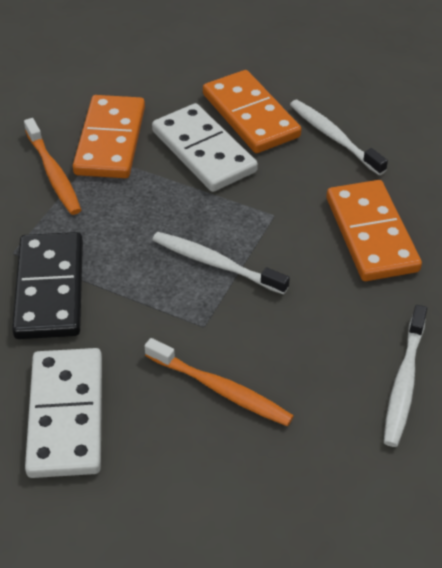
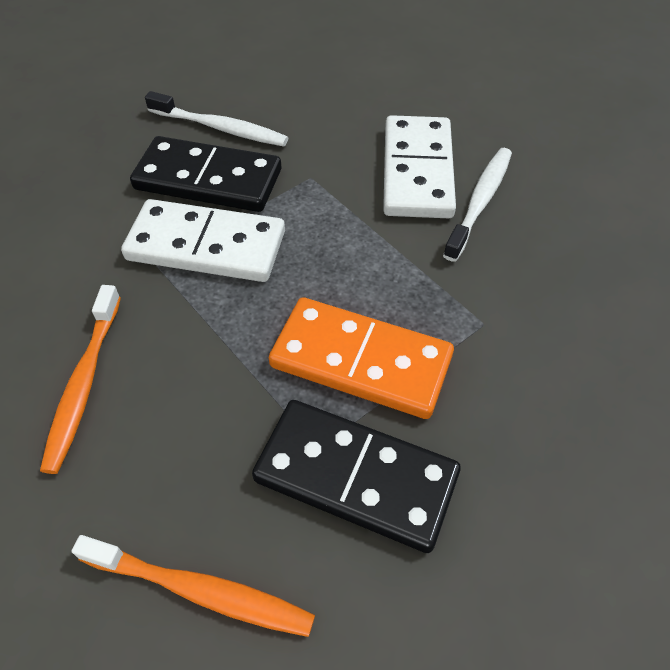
black domino: 1 -> 2
orange domino: 3 -> 1
white toothbrush: 3 -> 2

